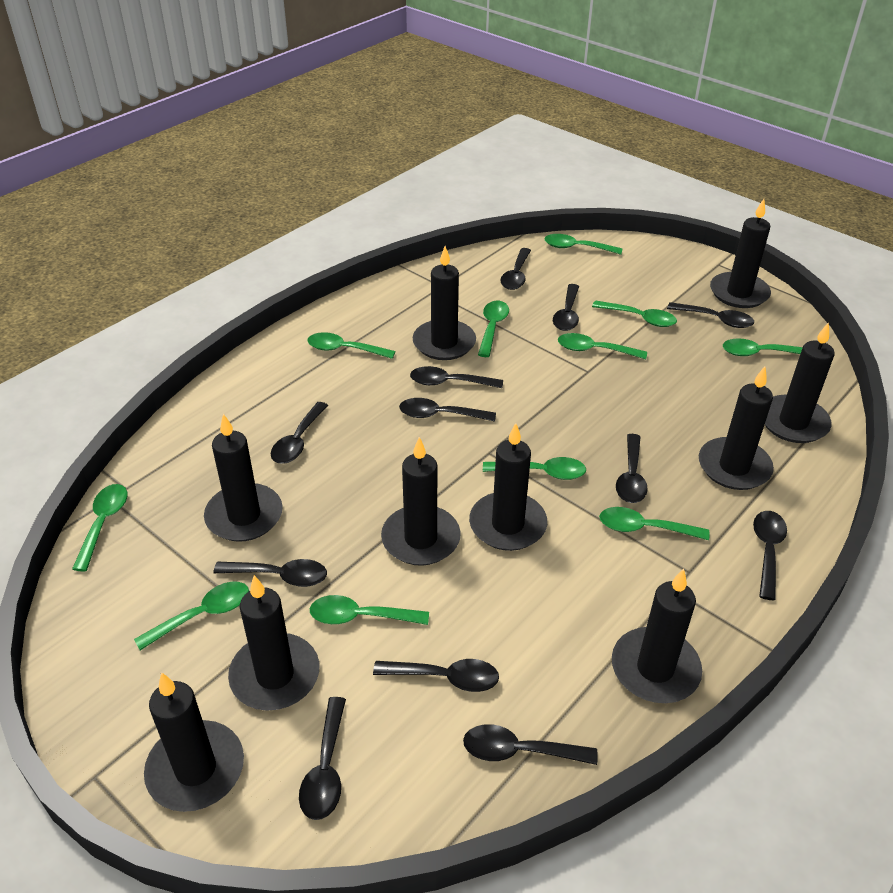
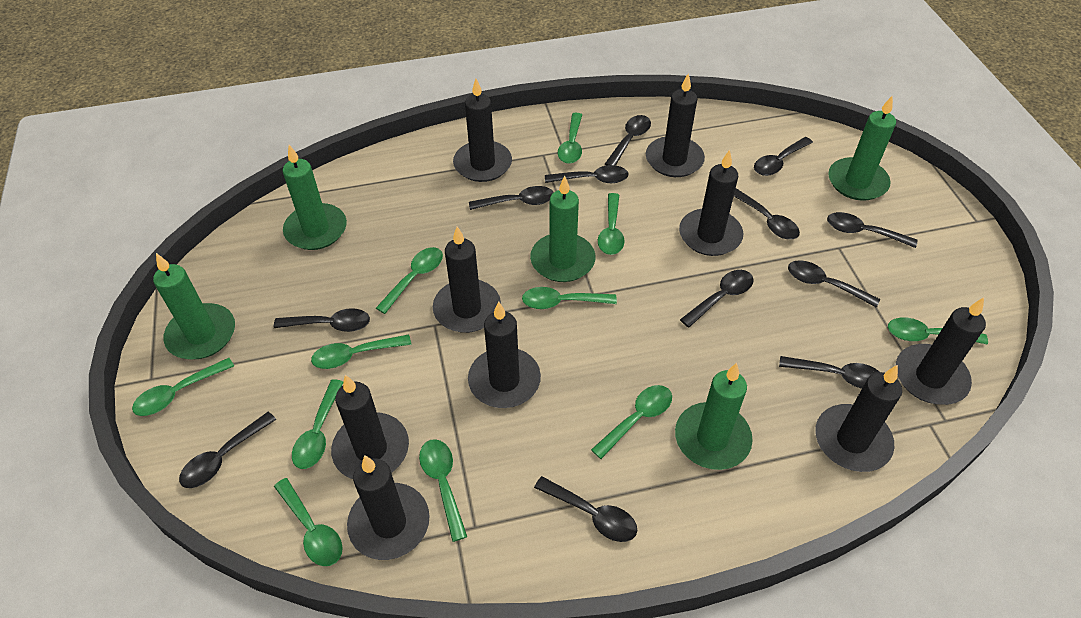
black candle: 10 -> 9
green candle: 0 -> 5

